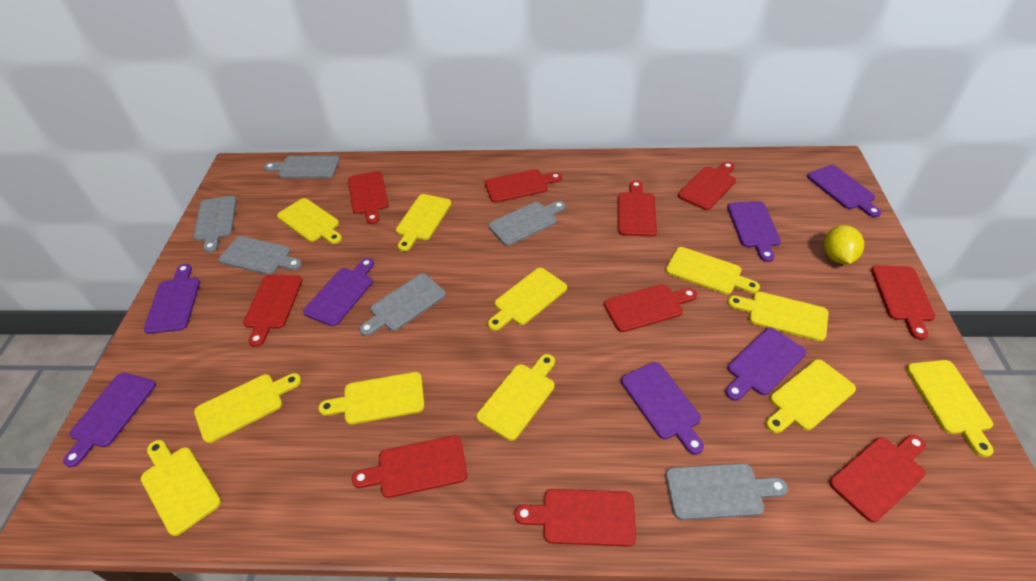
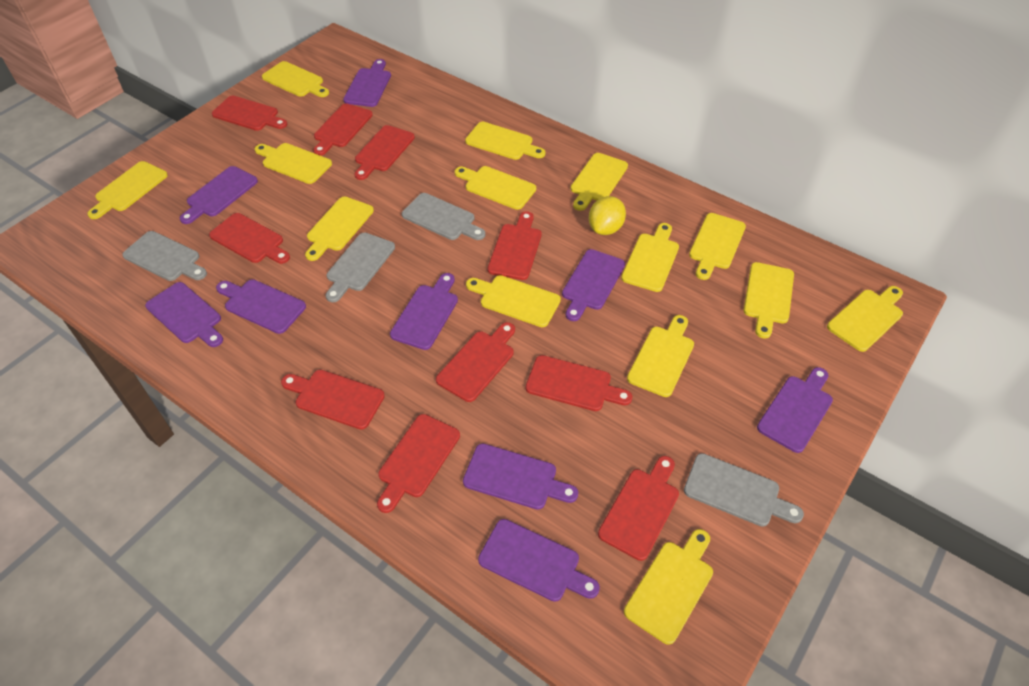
grey cutting board: 6 -> 4
purple cutting board: 7 -> 9
yellow cutting board: 11 -> 14

